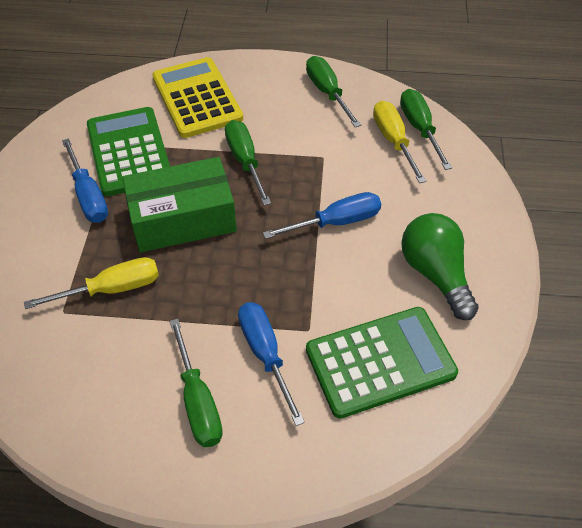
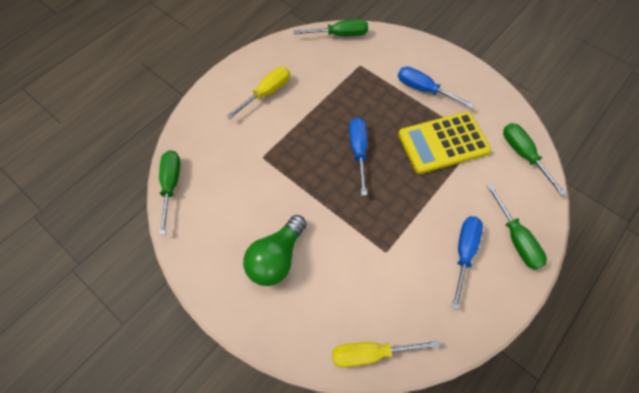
green box: 1 -> 0
green calculator: 2 -> 0

